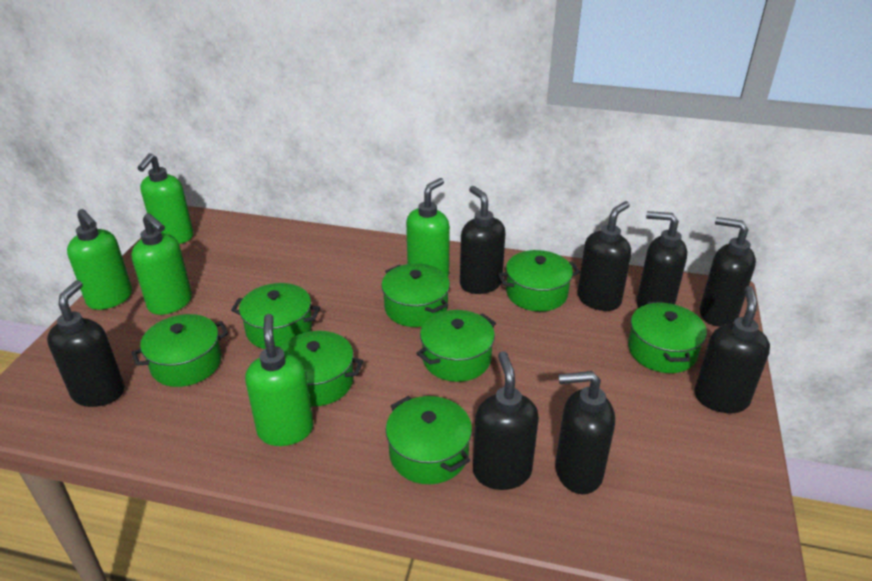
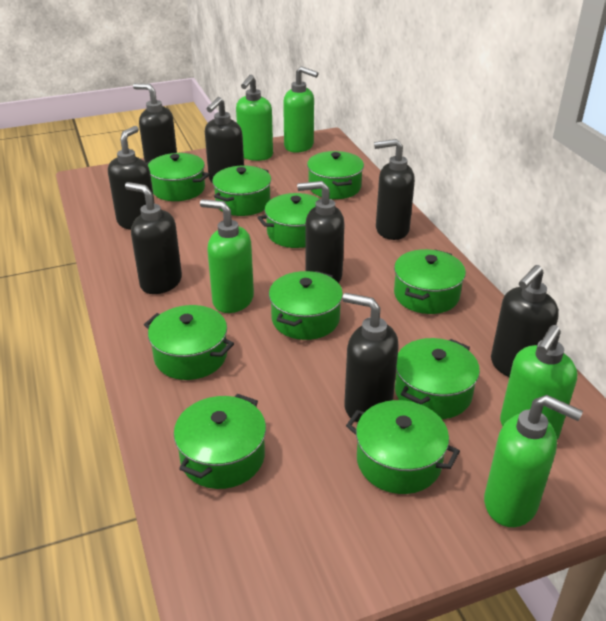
green pot: 8 -> 10

